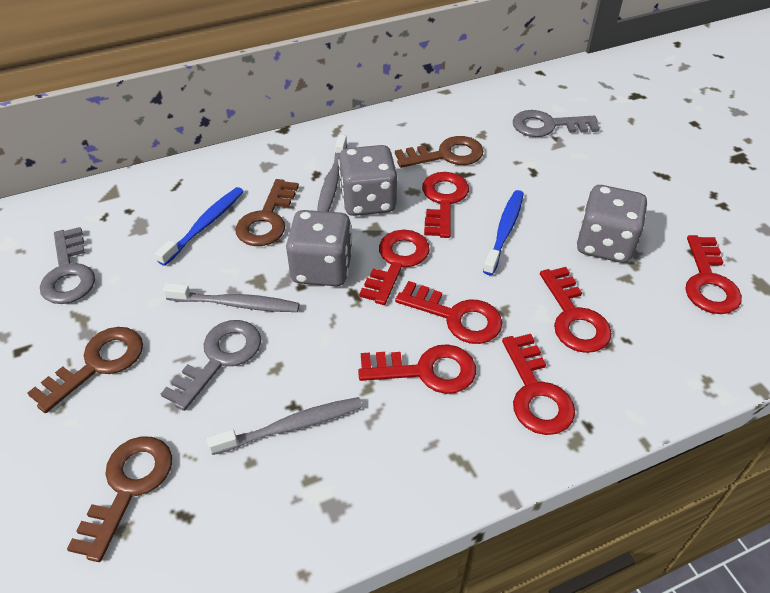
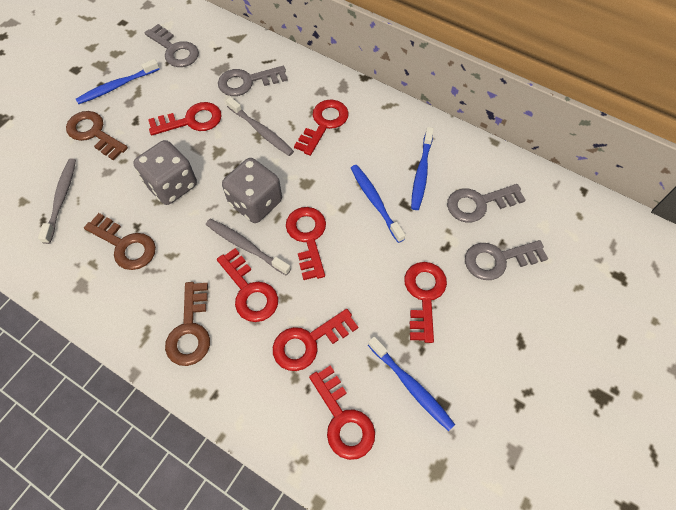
blue toothbrush: 2 -> 4
brown key: 4 -> 3
grey dice: 3 -> 2
grey key: 3 -> 4

